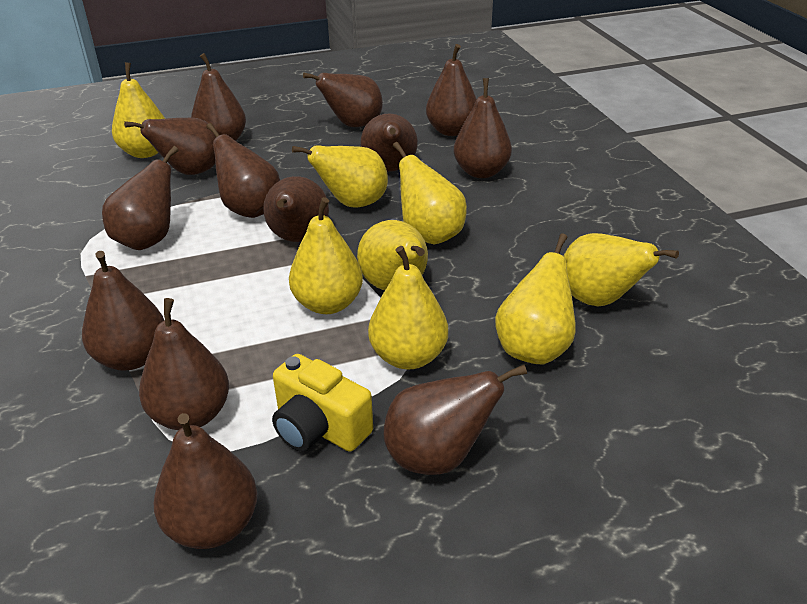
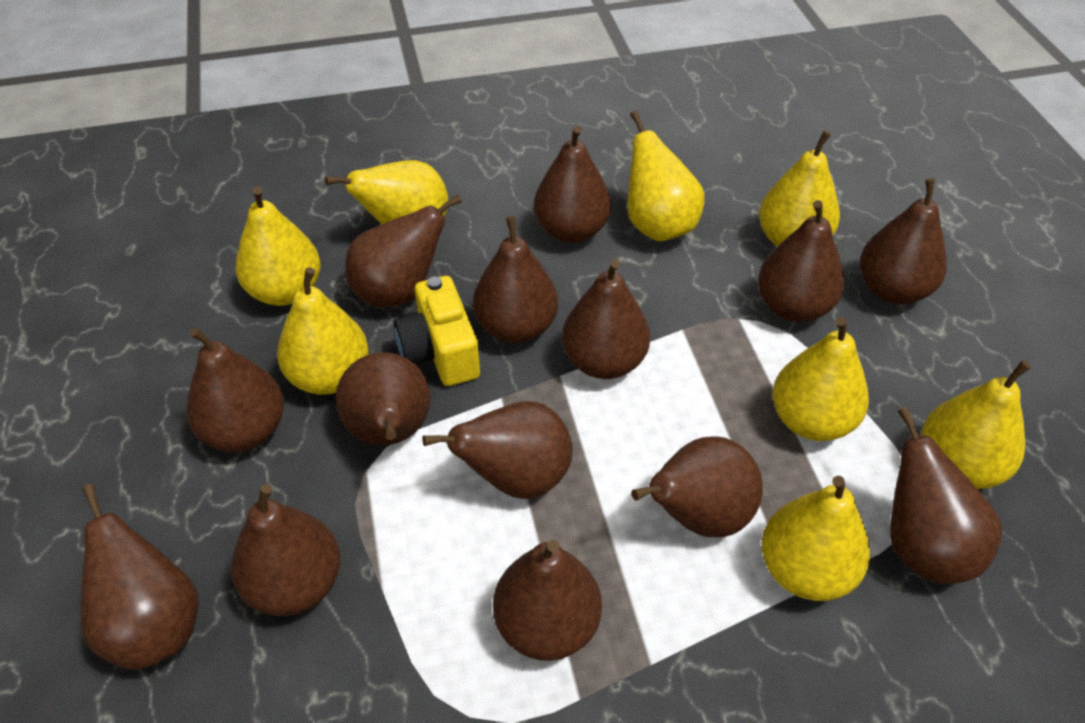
brown pear: 13 -> 14

